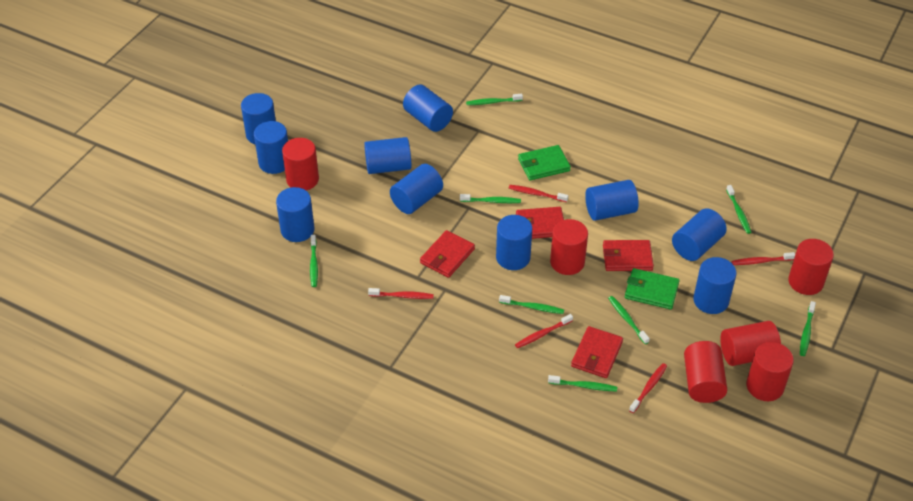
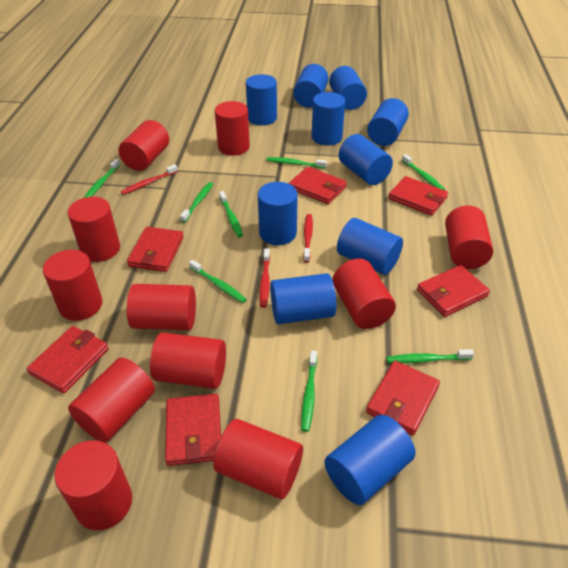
green wallet: 2 -> 0
red cylinder: 6 -> 11
red toothbrush: 5 -> 3
red wallet: 4 -> 7

